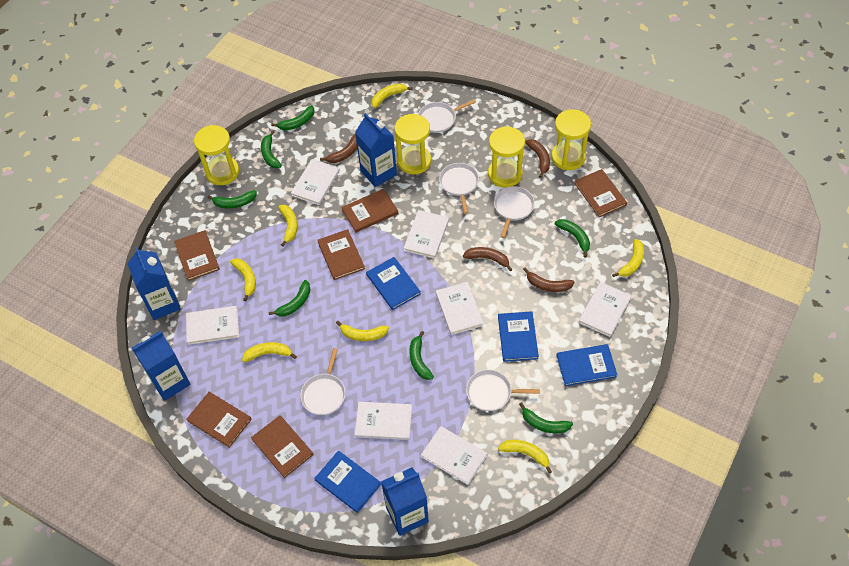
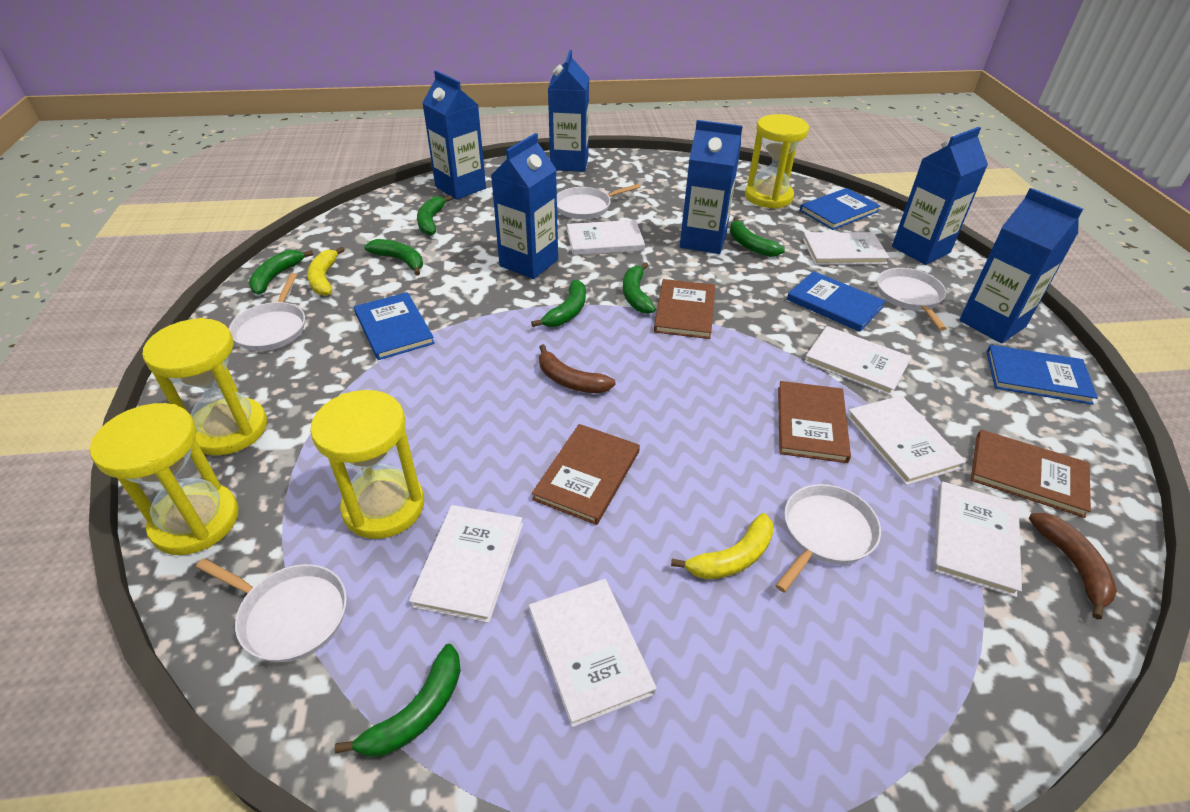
blue carton: 4 -> 6
brown banana: 4 -> 2
brown book: 6 -> 4
yellow banana: 7 -> 2

